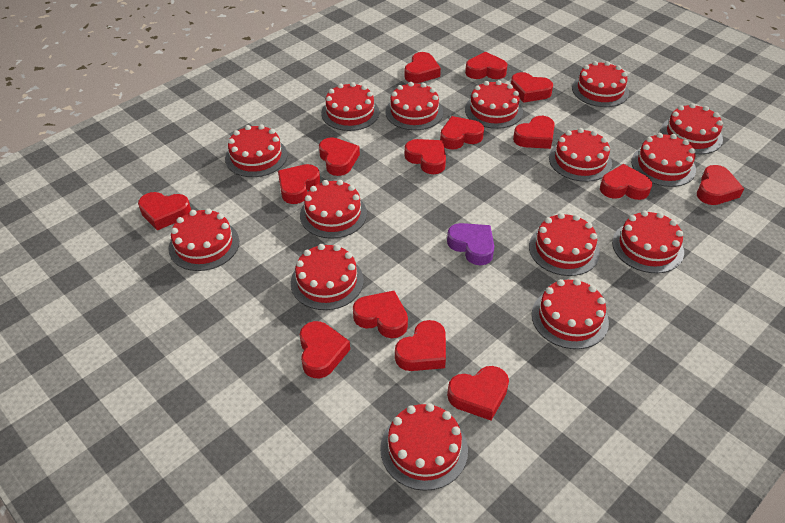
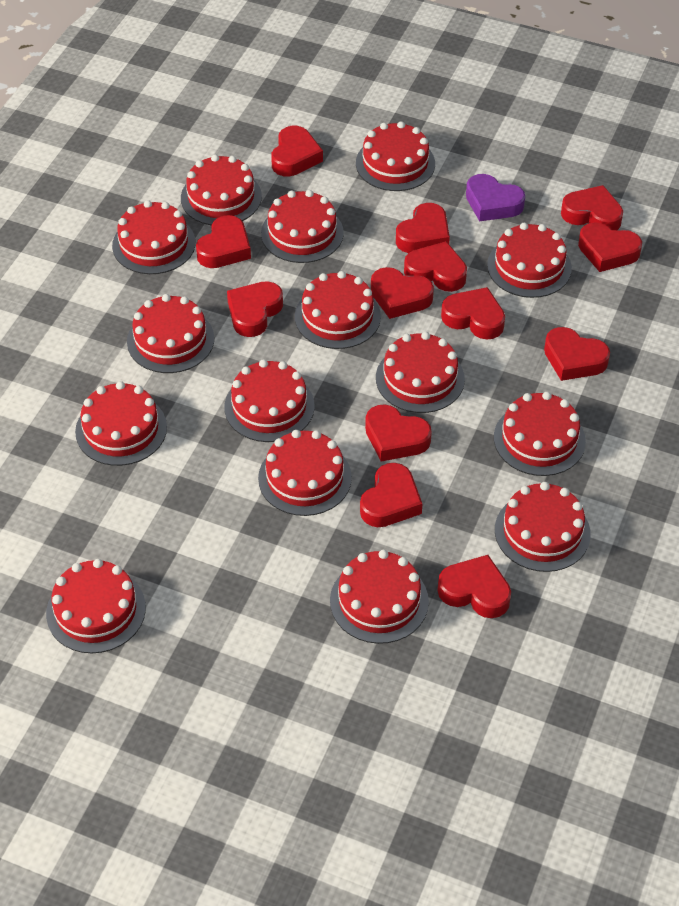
red heart: 15 -> 13

